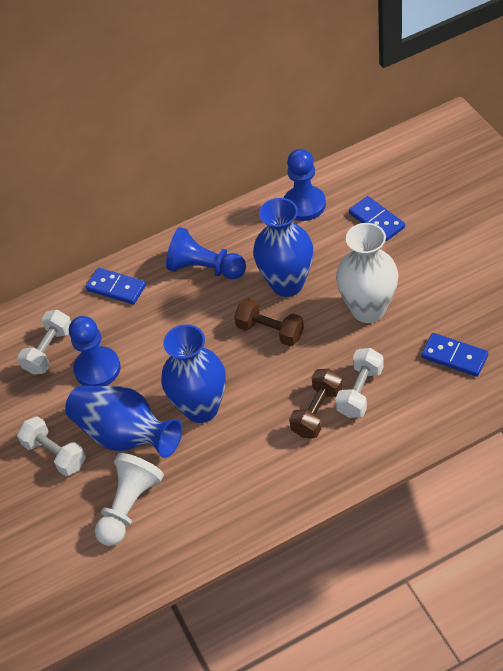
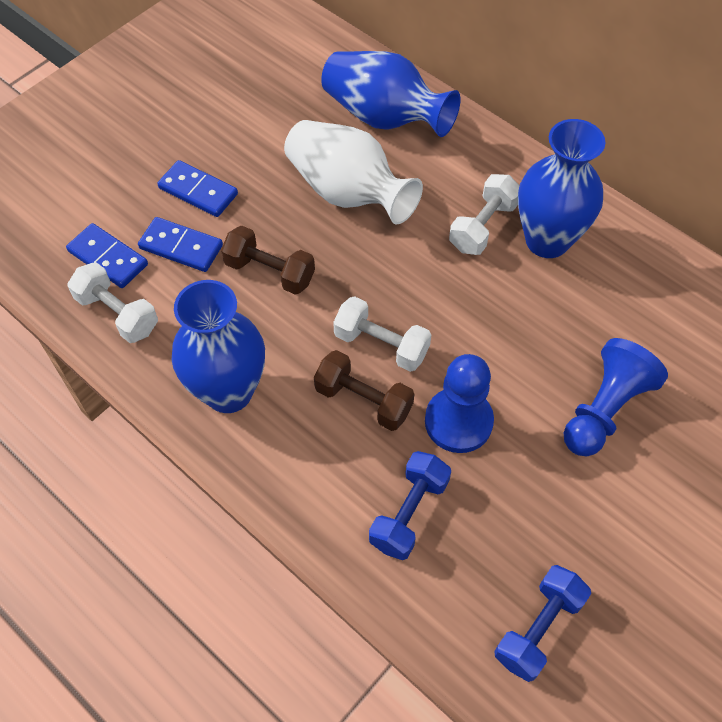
blue dumbbell: 0 -> 2
blue pawn: 3 -> 2
white pawn: 1 -> 0

